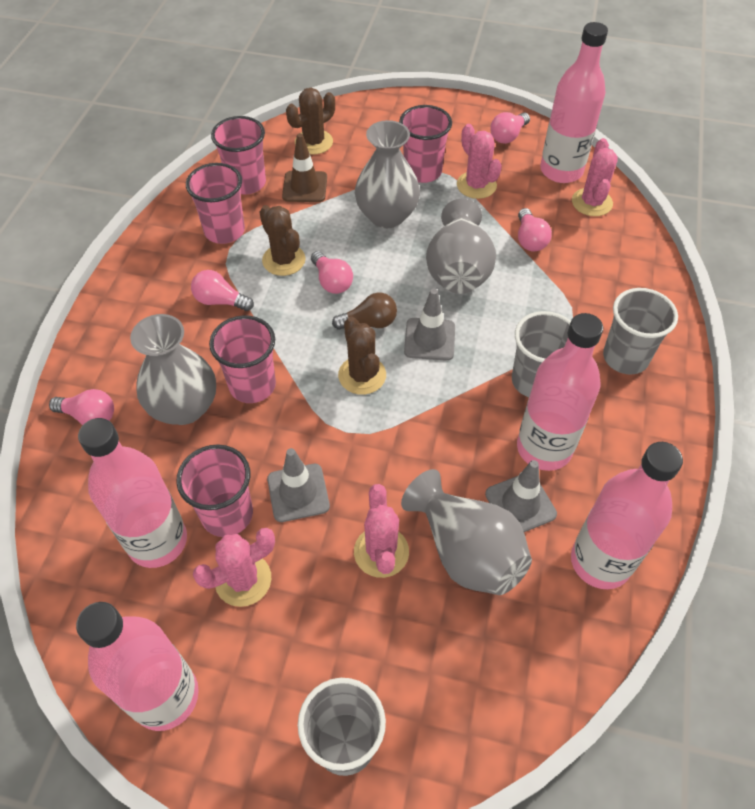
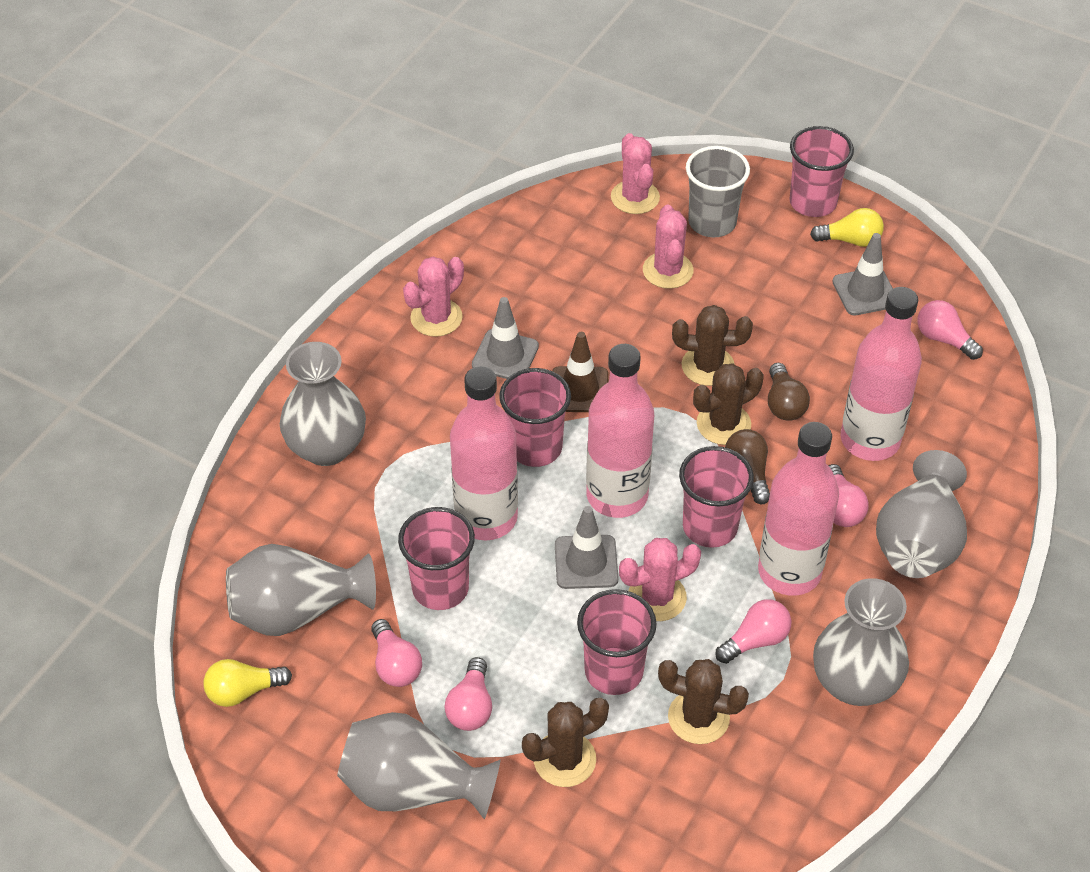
brown cactus: 3 -> 4
brown light bulb: 1 -> 2
grey cup: 3 -> 1
grey vase: 4 -> 5
pink bottle: 5 -> 4
yellow light bulb: 0 -> 2

